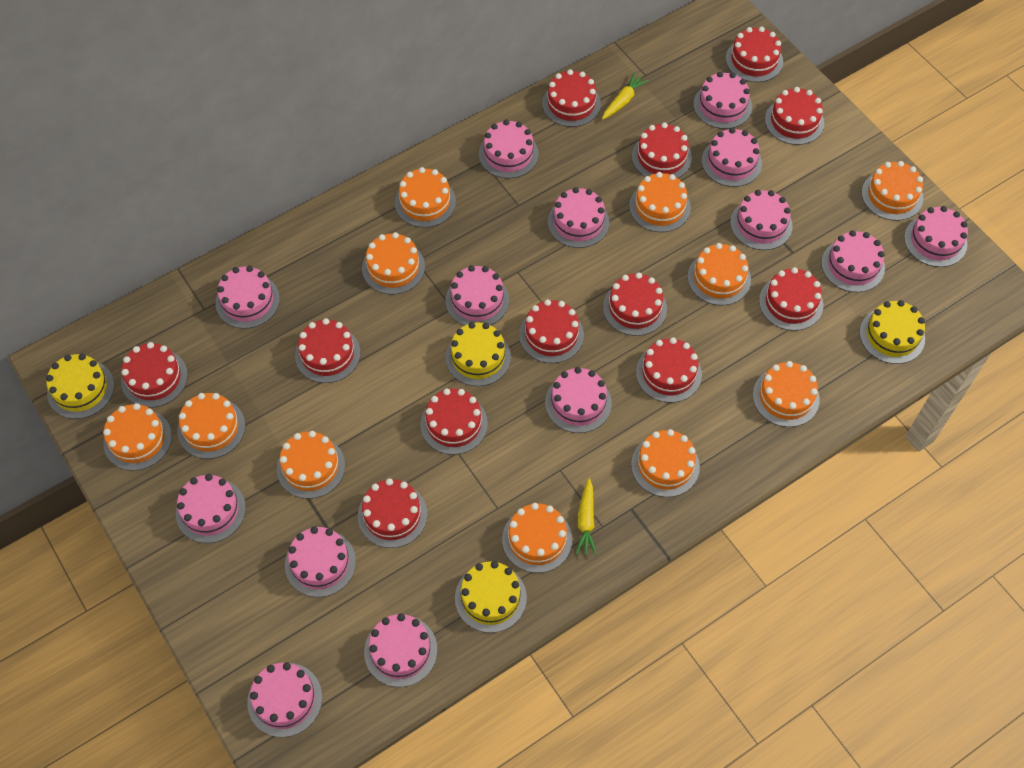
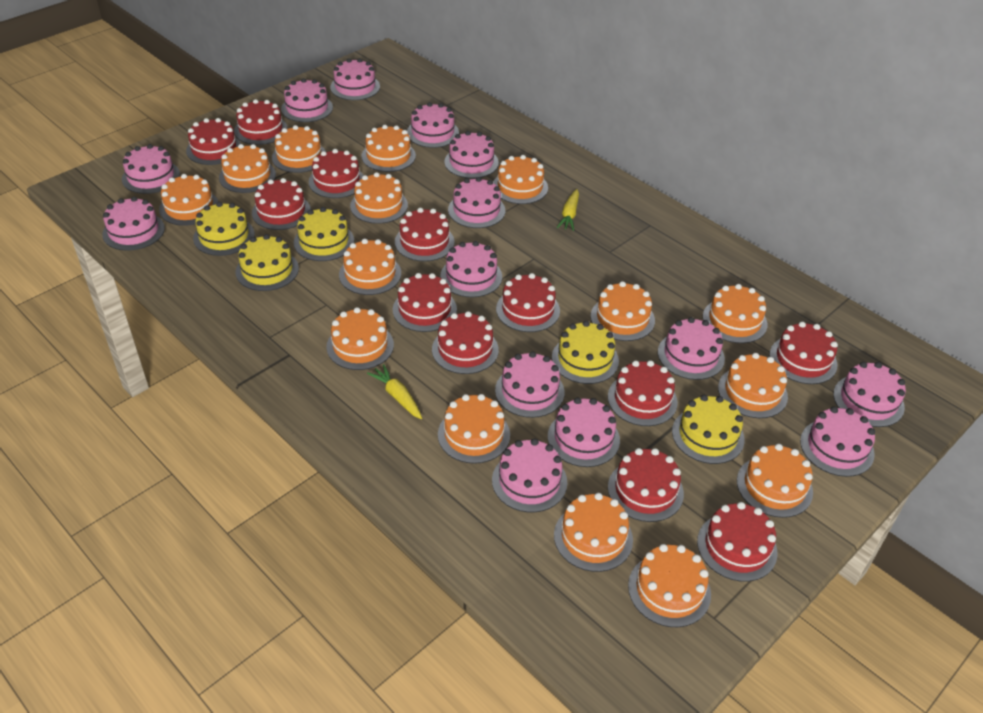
orange cake: 11 -> 15
yellow cake: 4 -> 5

